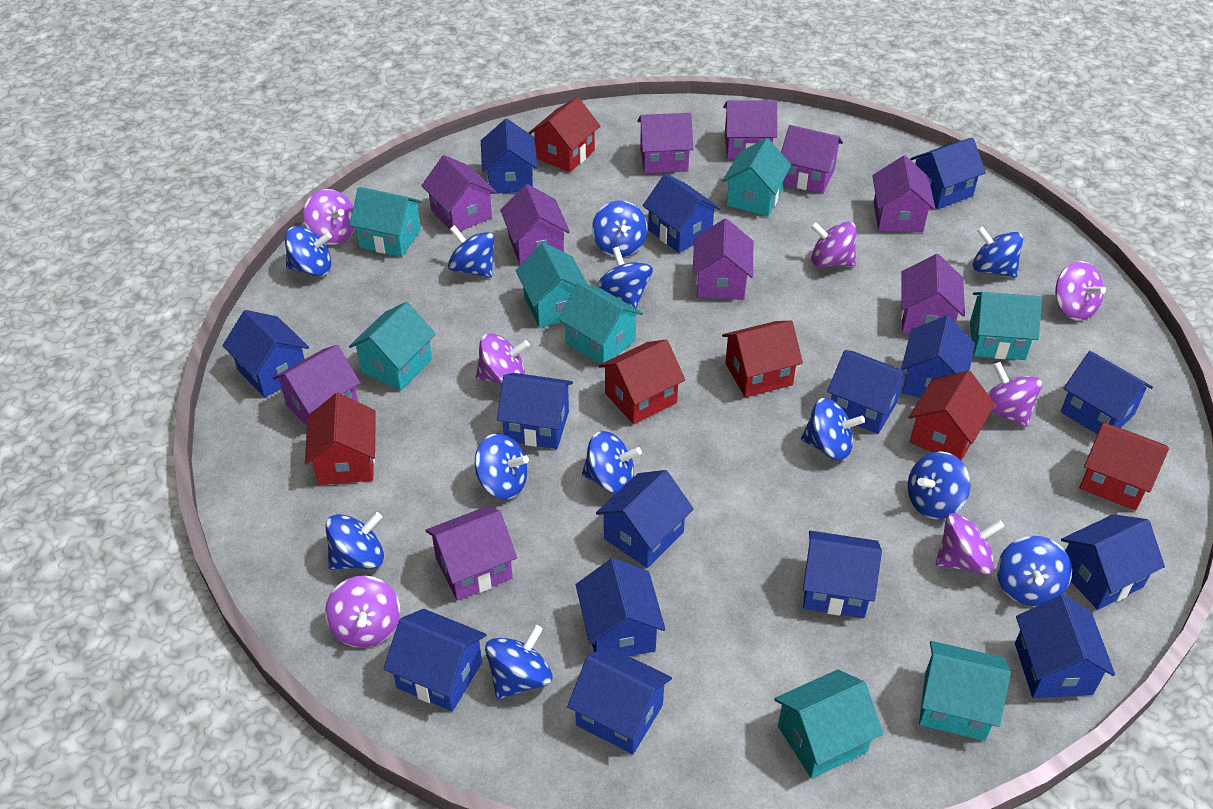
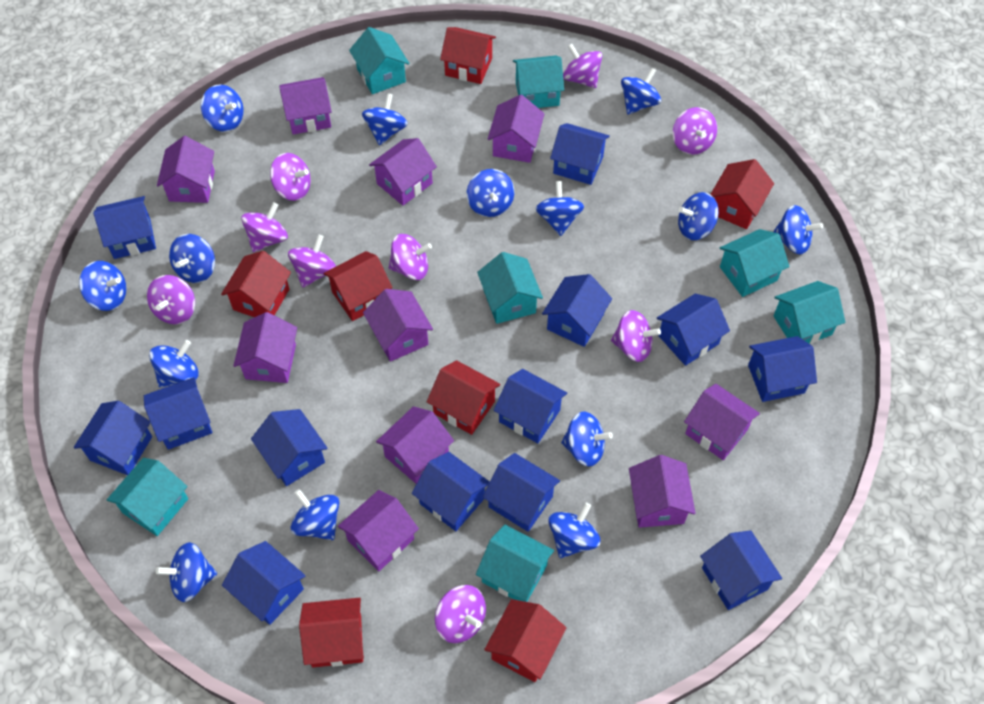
blue house: 15 -> 13
blue spinning top: 12 -> 14
purple spinning top: 7 -> 9
red house: 6 -> 7
turquoise house: 8 -> 7

